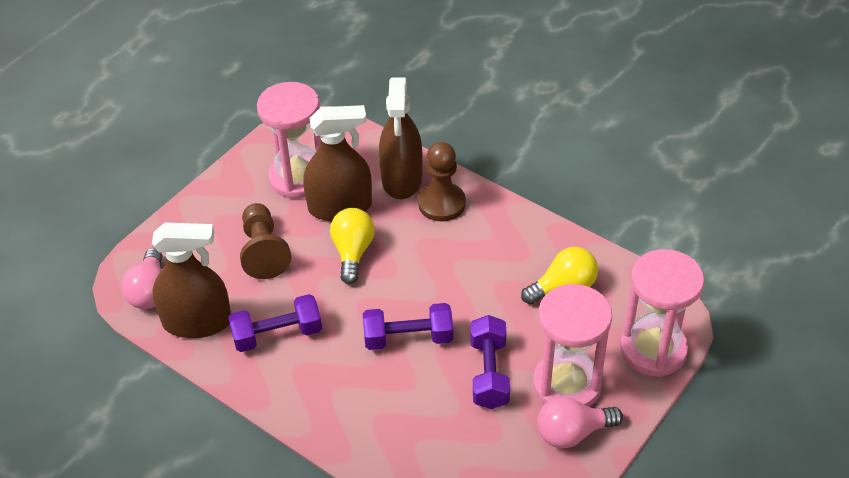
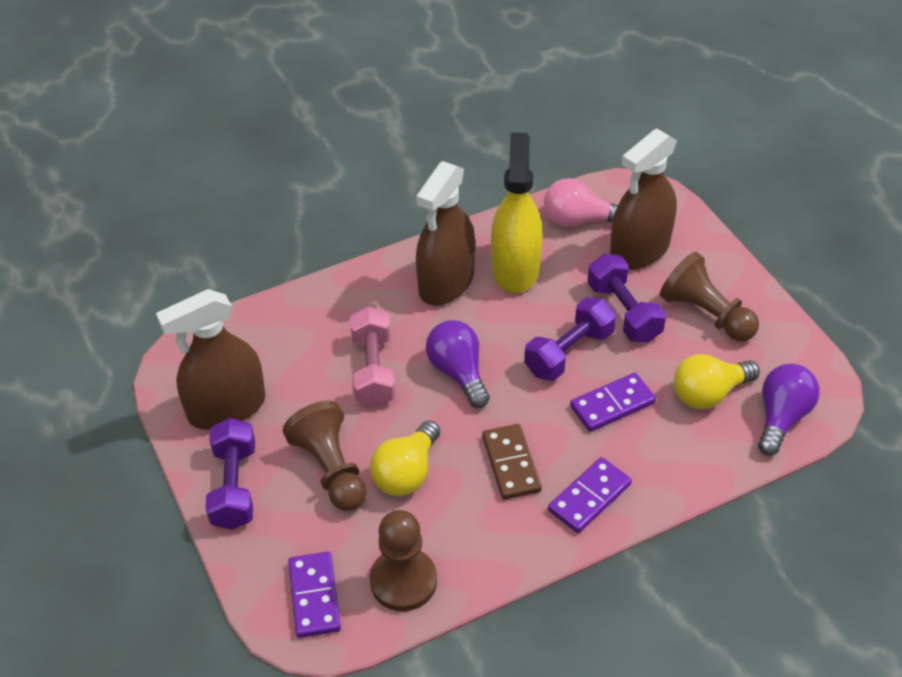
brown domino: 0 -> 1
brown pawn: 2 -> 3
pink dumbbell: 0 -> 1
pink hourglass: 3 -> 0
pink light bulb: 2 -> 1
purple domino: 0 -> 3
purple light bulb: 0 -> 2
yellow spray bottle: 0 -> 1

